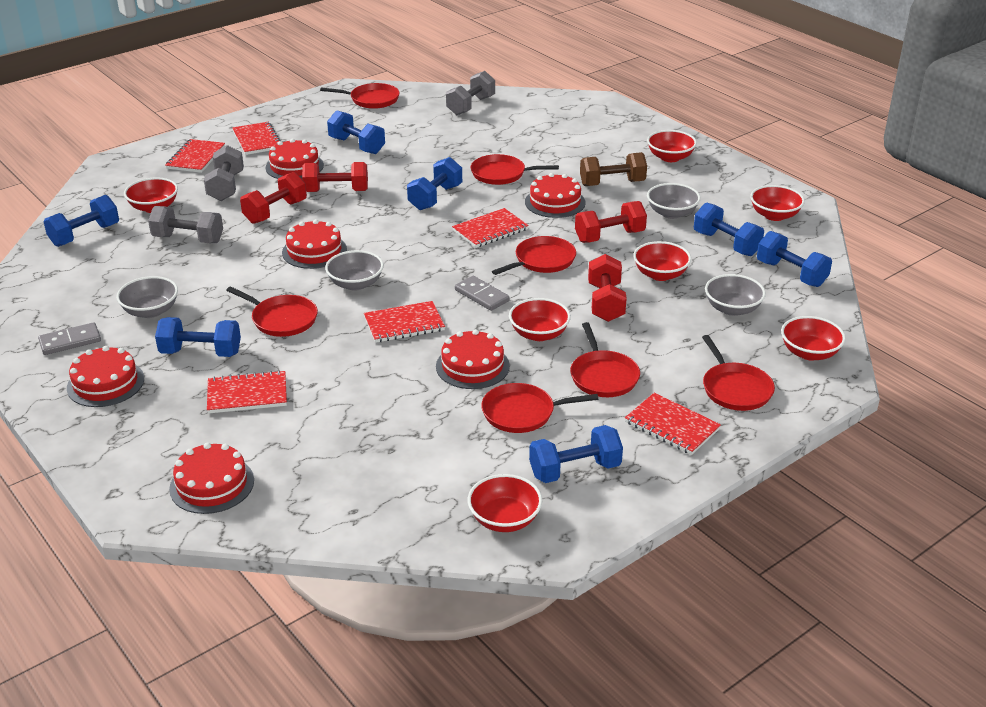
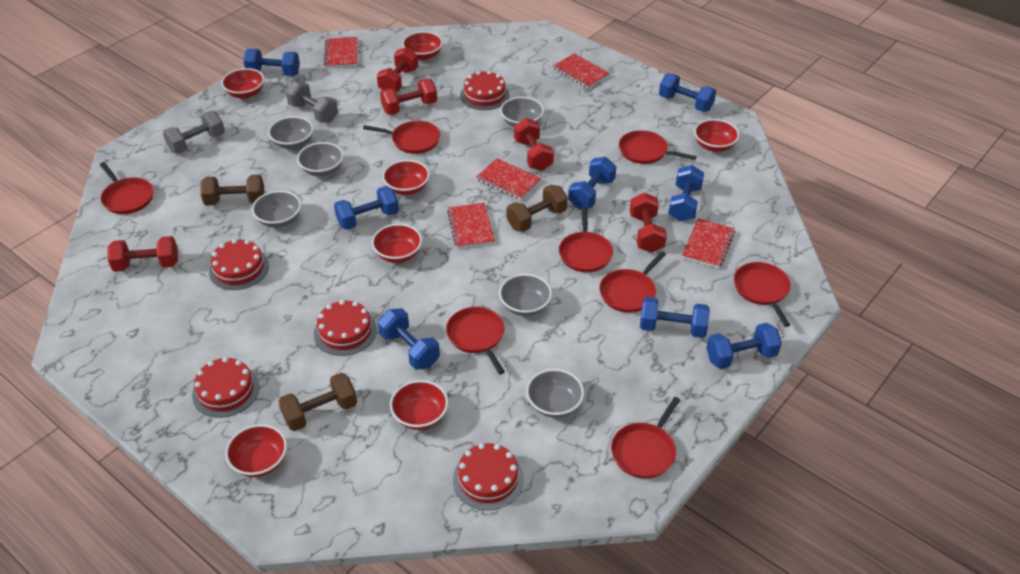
blue dumbbell: 7 -> 8
brown dumbbell: 1 -> 3
grey bowl: 4 -> 6
grey domino: 2 -> 0
grey dumbbell: 3 -> 2
red cake: 6 -> 5
red dumbbell: 4 -> 5
red notebook: 6 -> 5
red pan: 7 -> 8

